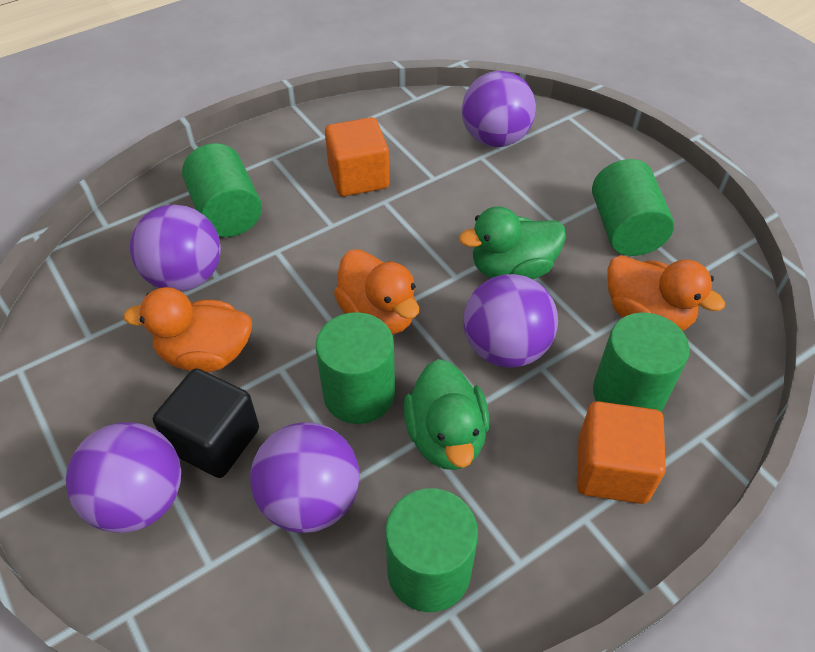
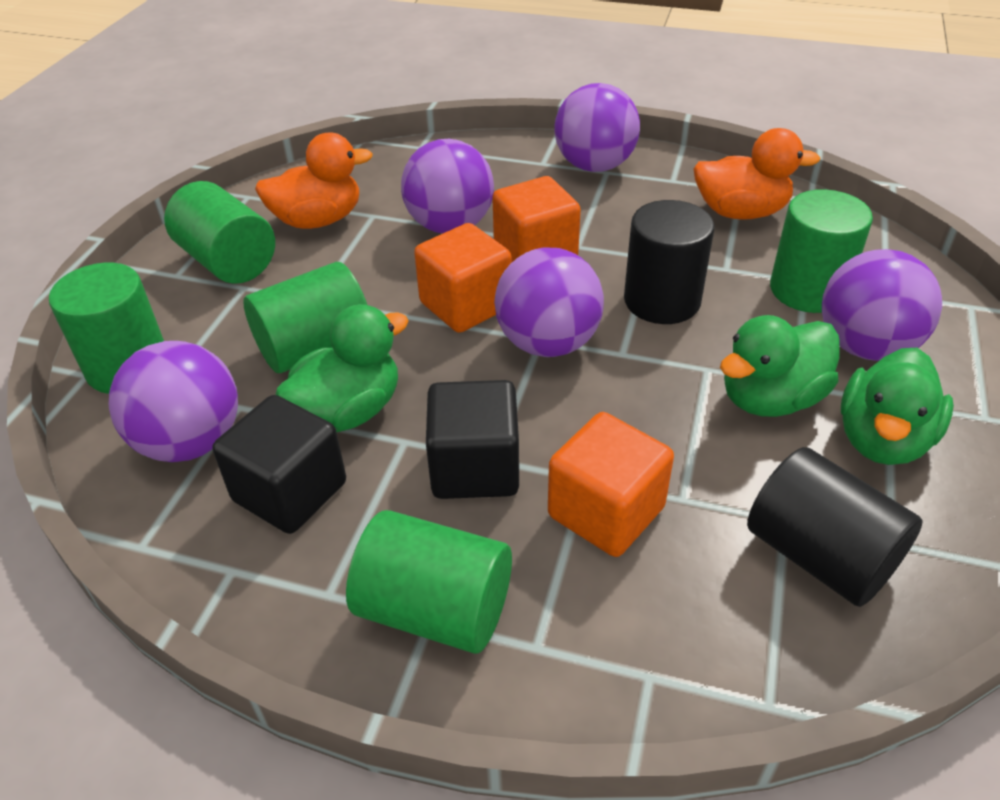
black cube: 1 -> 2
black cylinder: 0 -> 2
green duck: 2 -> 3
orange cube: 2 -> 3
orange duck: 3 -> 2

